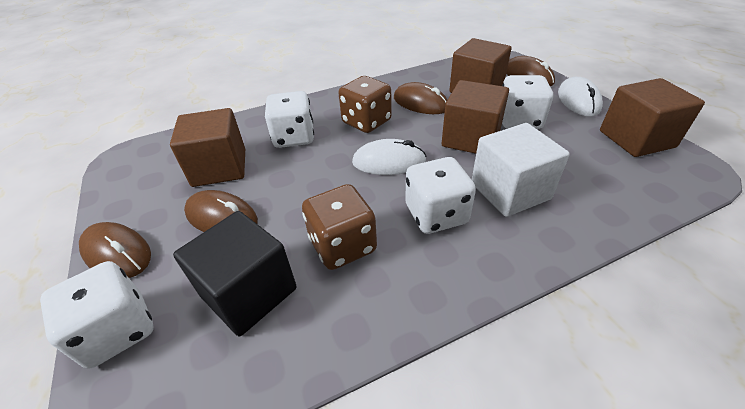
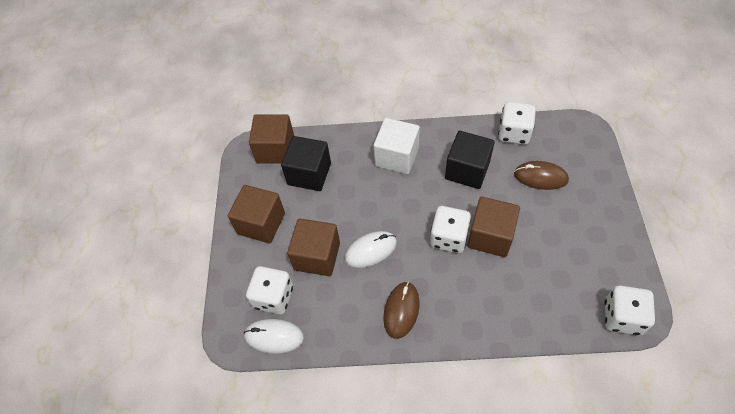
black cube: 1 -> 2
brown dice: 2 -> 0
brown mouse: 4 -> 2

